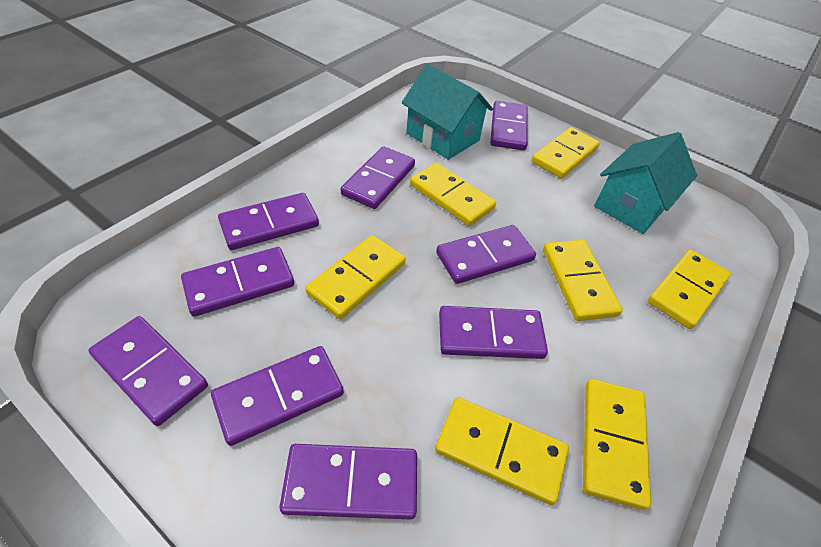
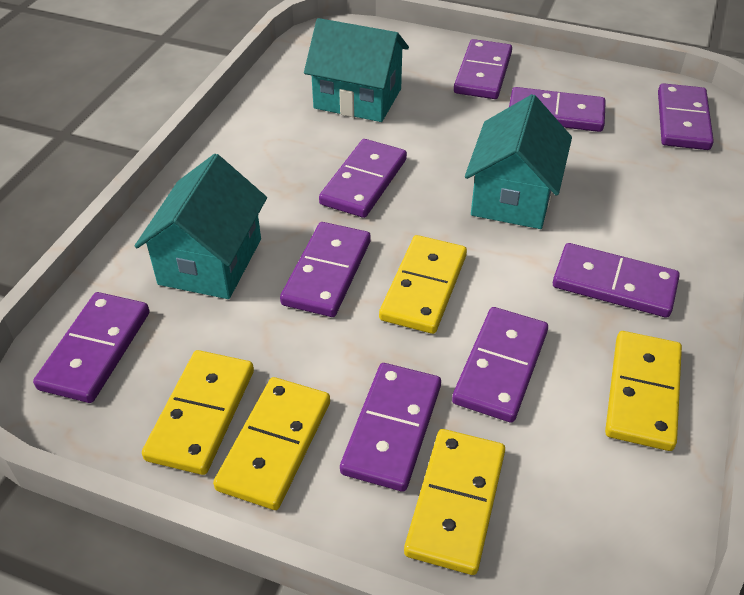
turquoise house: 2 -> 3
yellow domino: 7 -> 5

